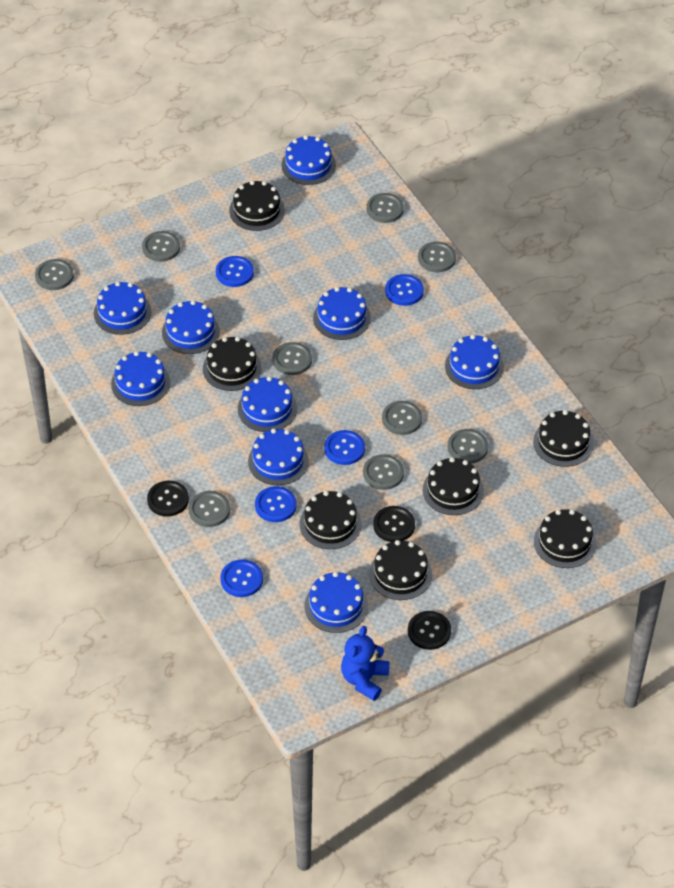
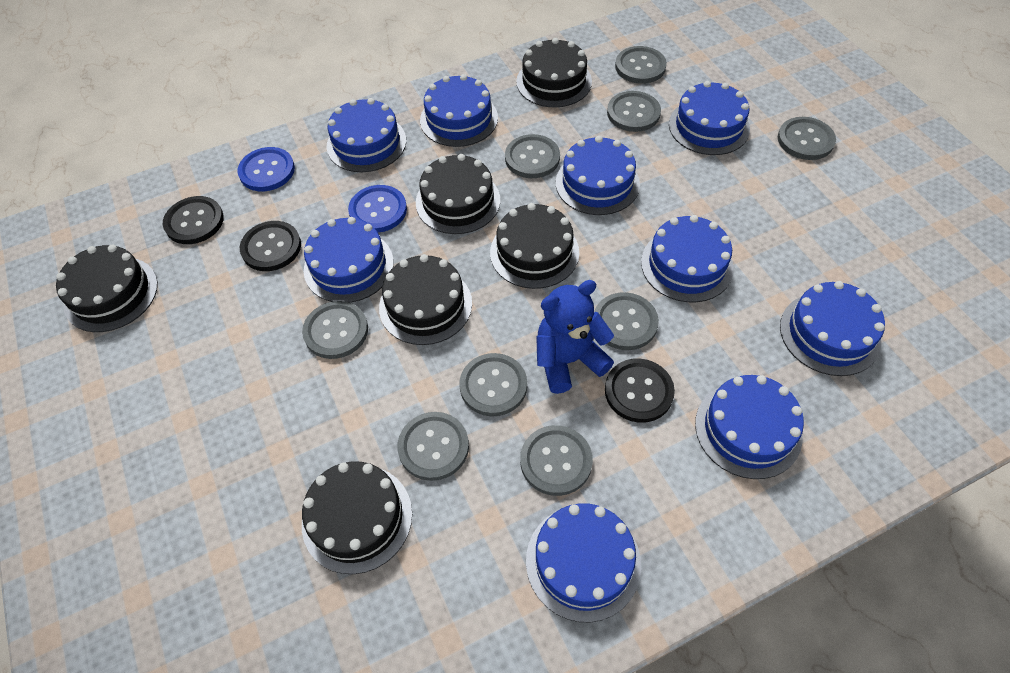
black cake: 7 -> 6
blue button: 5 -> 2

